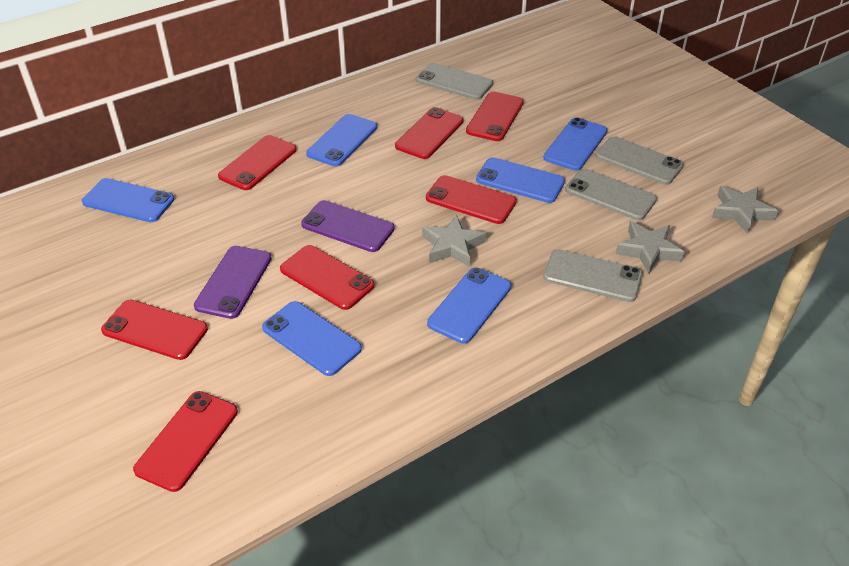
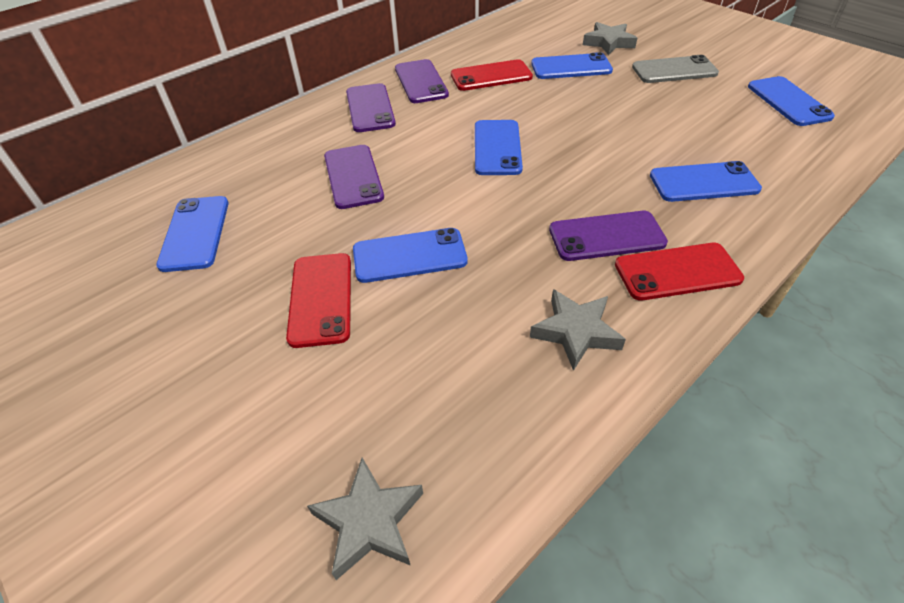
grey phone: 4 -> 1
purple phone: 2 -> 4
red phone: 7 -> 3

